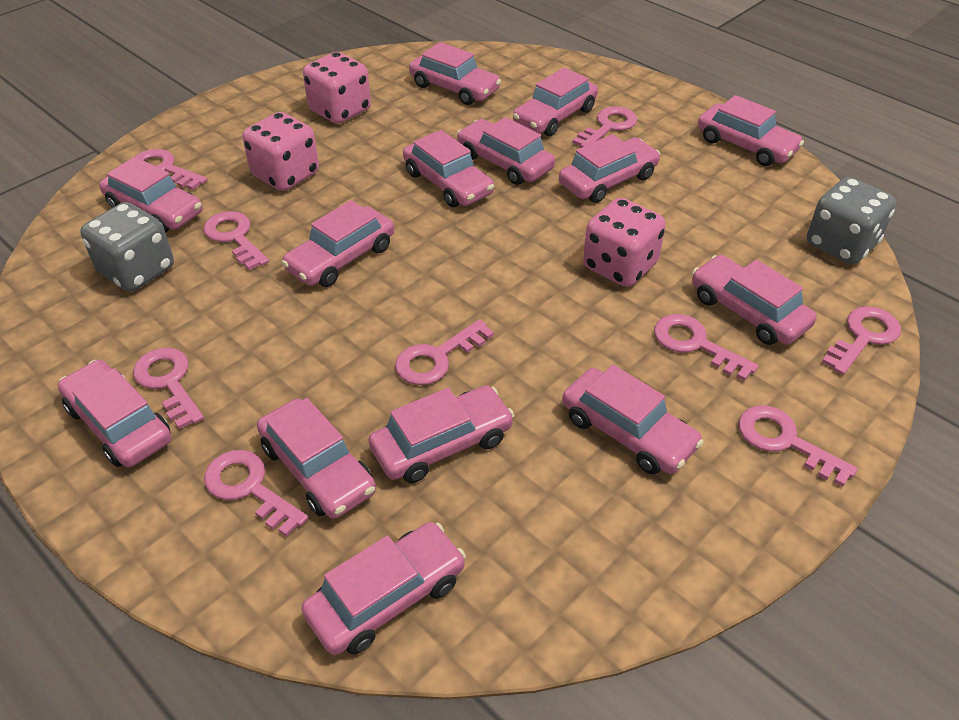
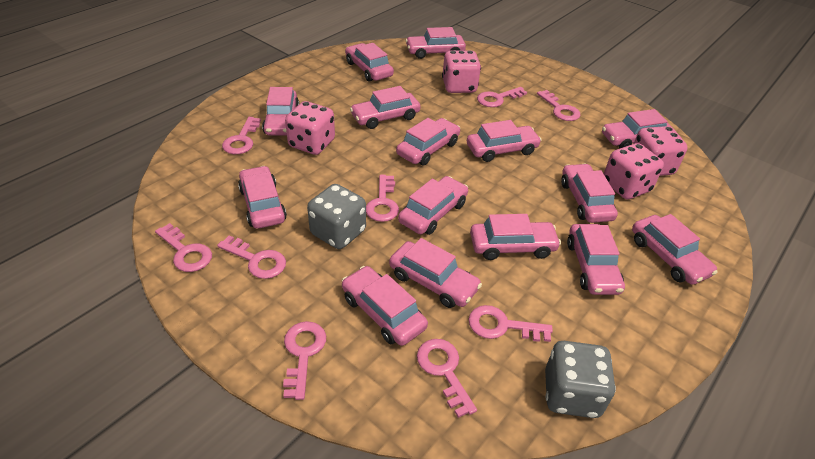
pink car: 14 -> 15
pink dice: 3 -> 4

